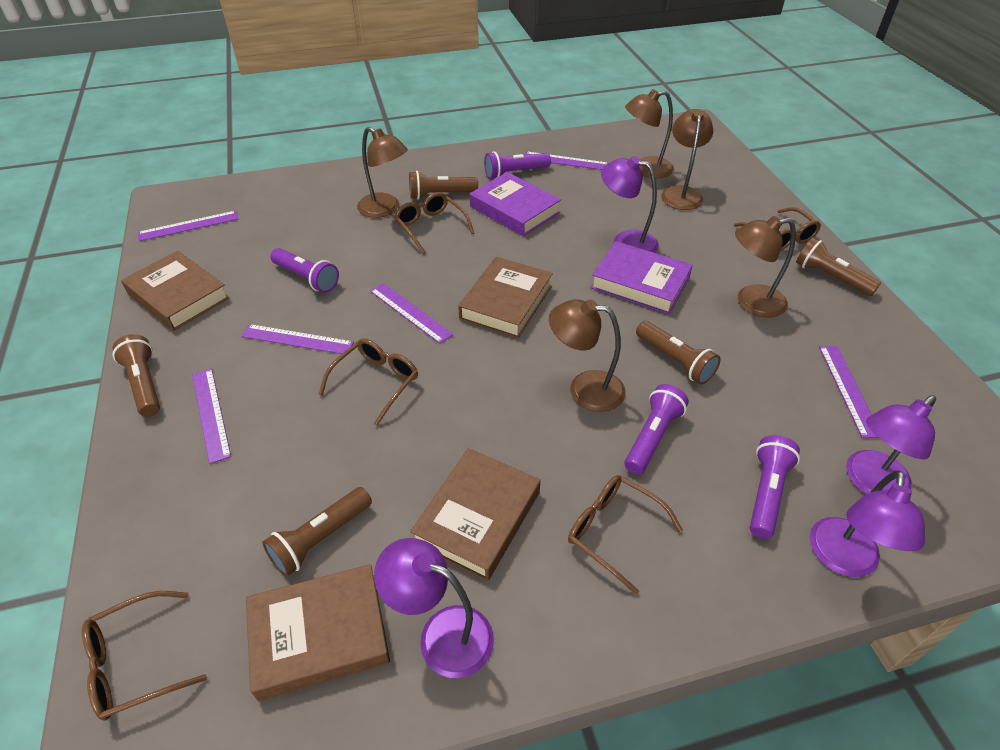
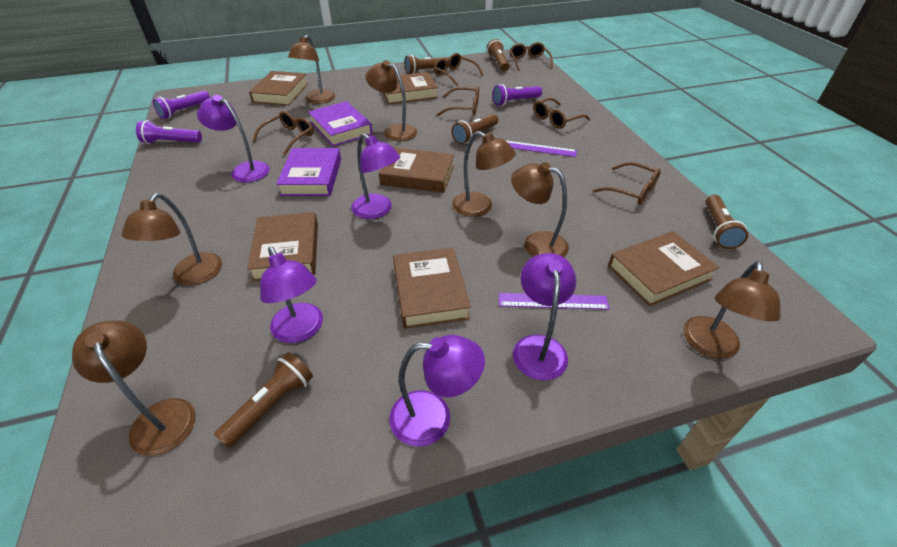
brown book: 4 -> 6
brown glasses: 5 -> 6
brown lamp: 5 -> 7
purple flashlight: 4 -> 3
purple lamp: 4 -> 5
purple ruler: 6 -> 2

